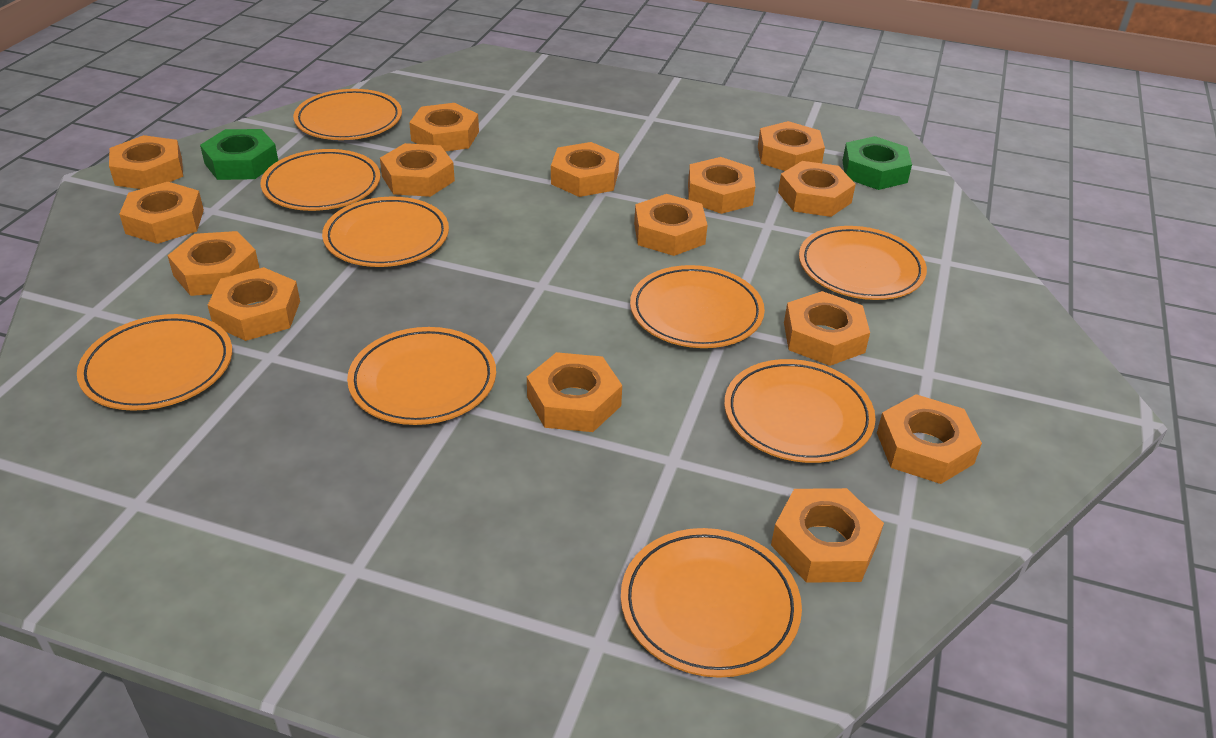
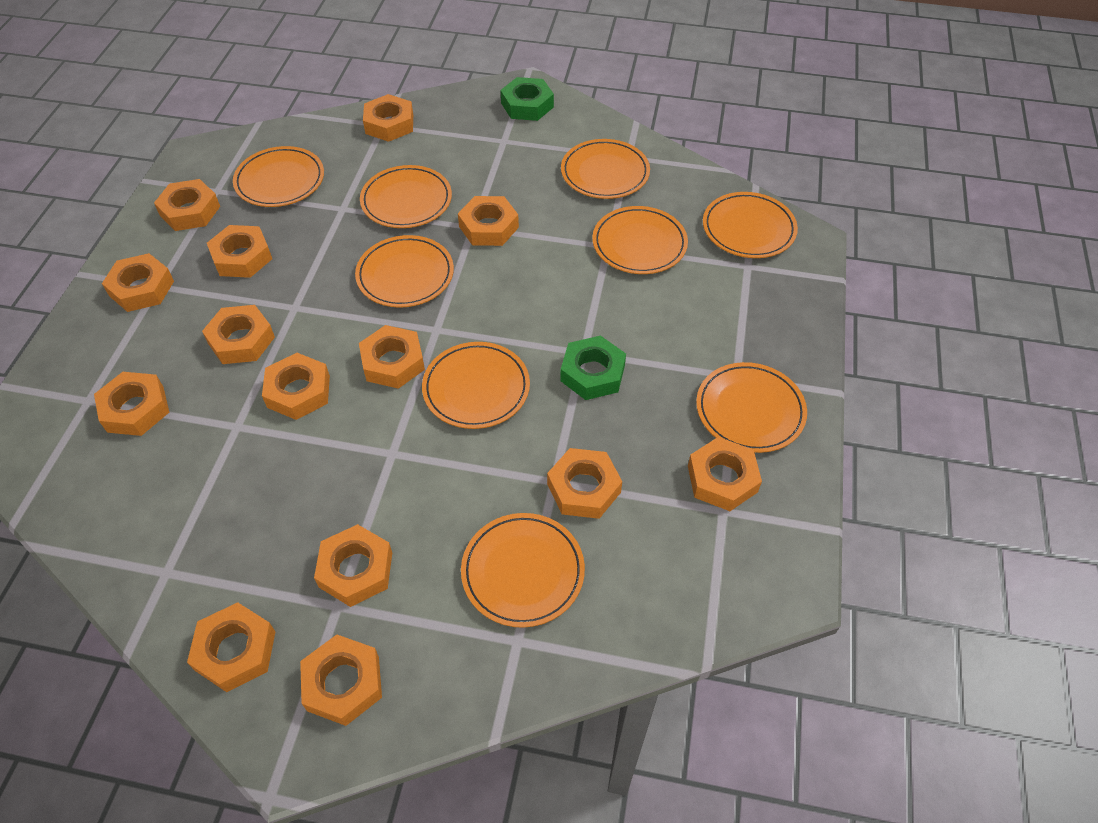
orange nut: 15 -> 14

